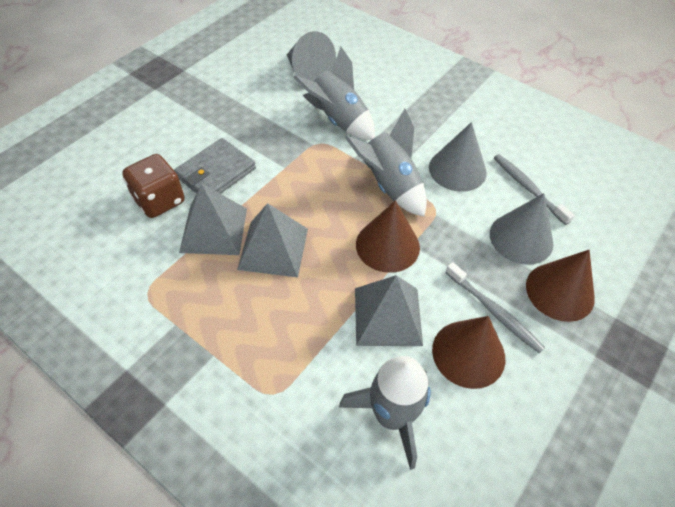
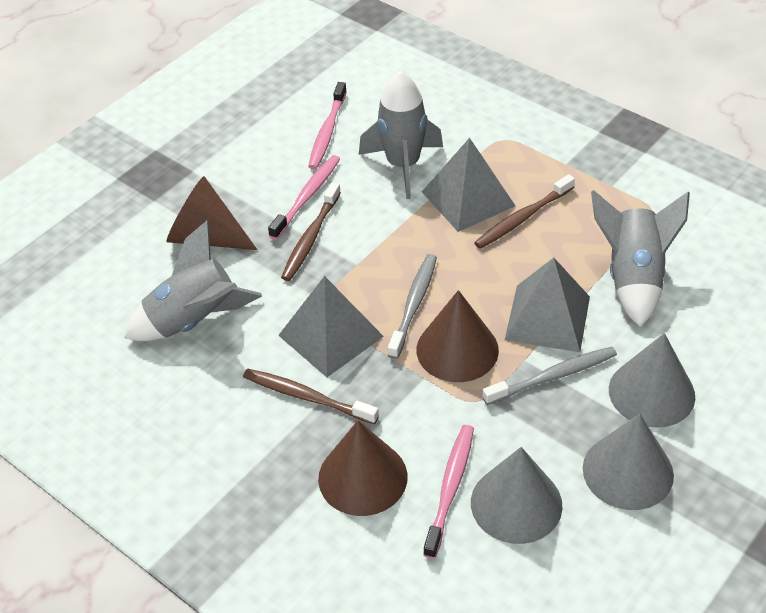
brown dice: 1 -> 0
brown toothbrush: 0 -> 3
grey wallet: 1 -> 0
pink toothbrush: 0 -> 3

